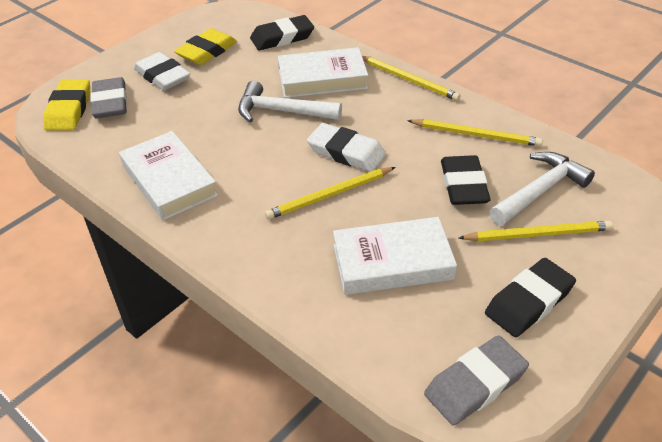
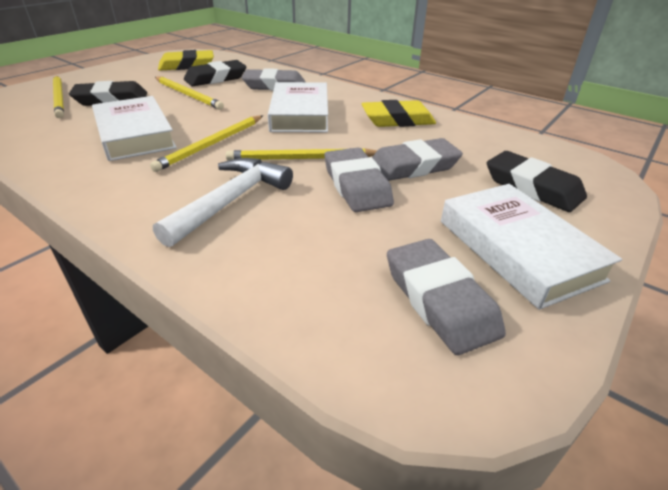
grey eraser: 2 -> 4
white eraser: 2 -> 0
white hammer: 2 -> 1

